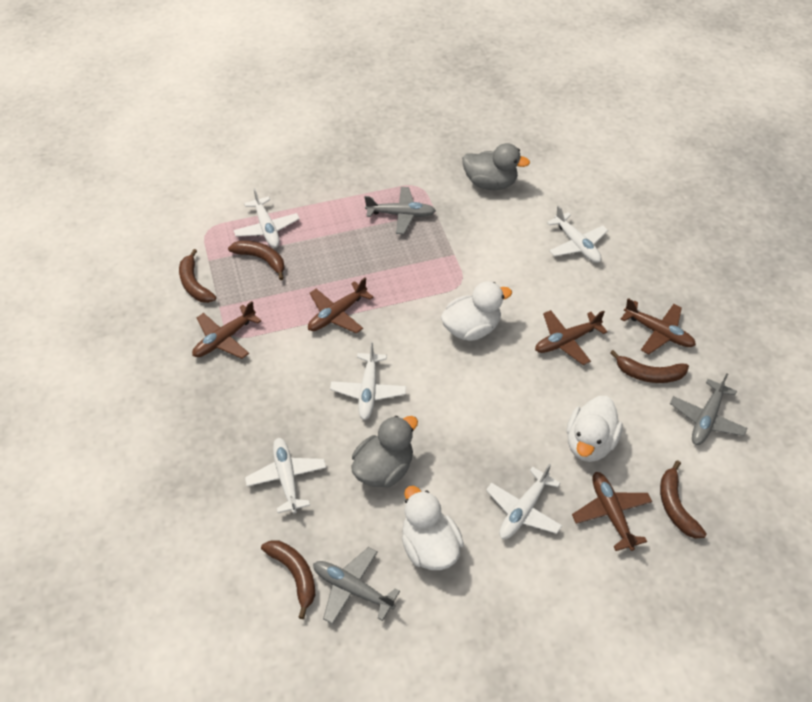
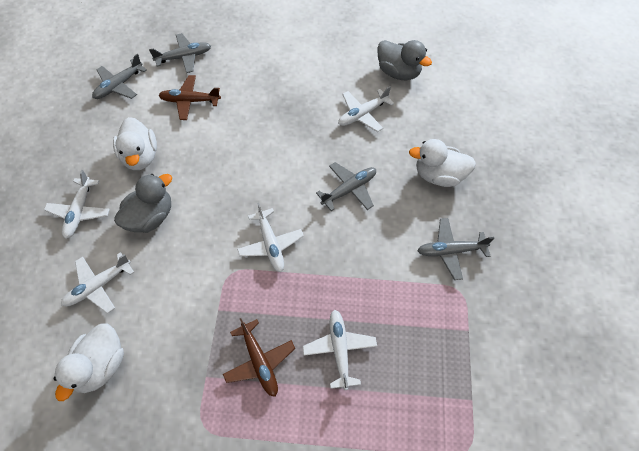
brown banana: 5 -> 0
brown plane: 5 -> 2
grey plane: 3 -> 4

